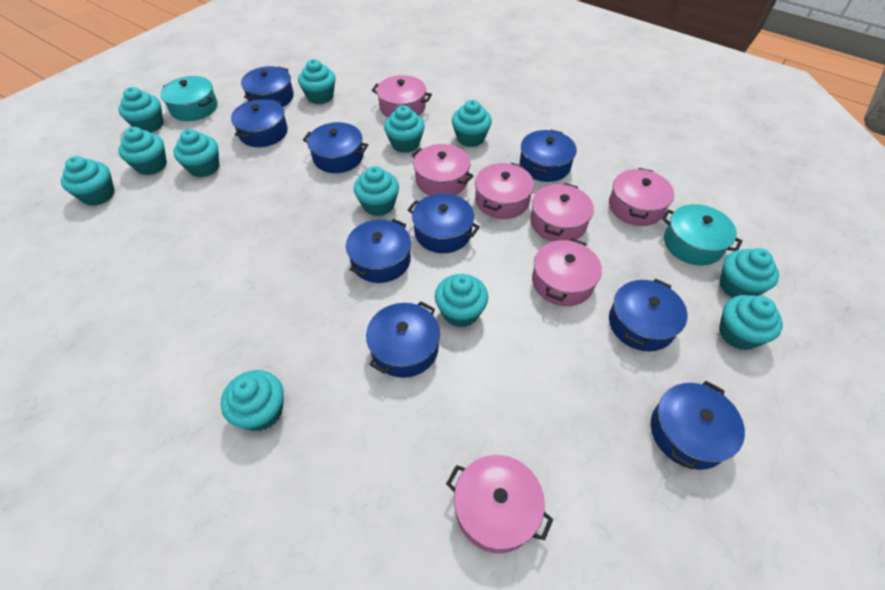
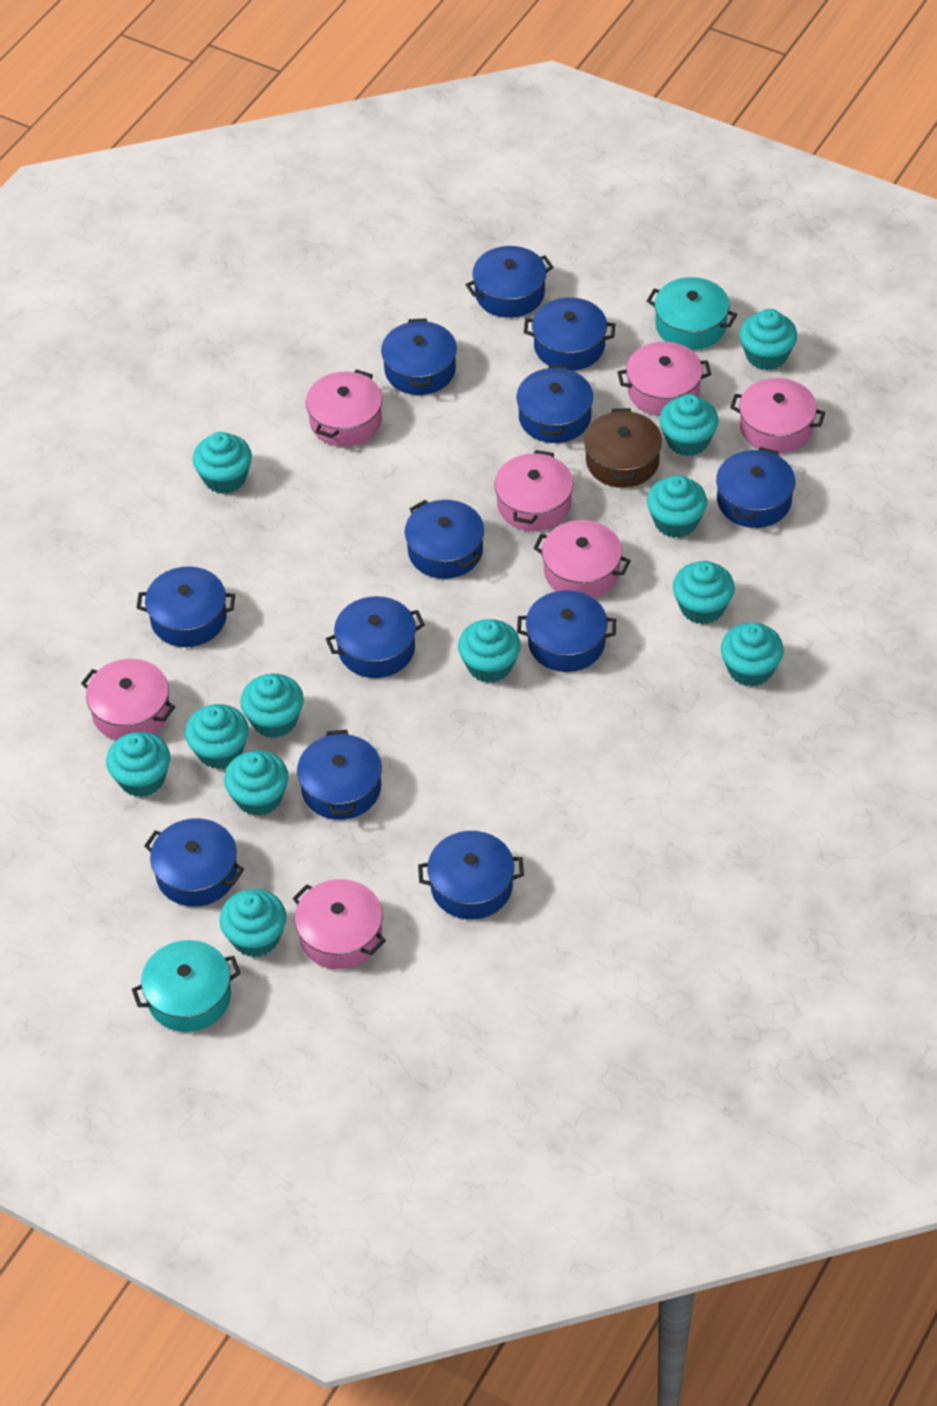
blue pot: 9 -> 12
brown pot: 0 -> 1

